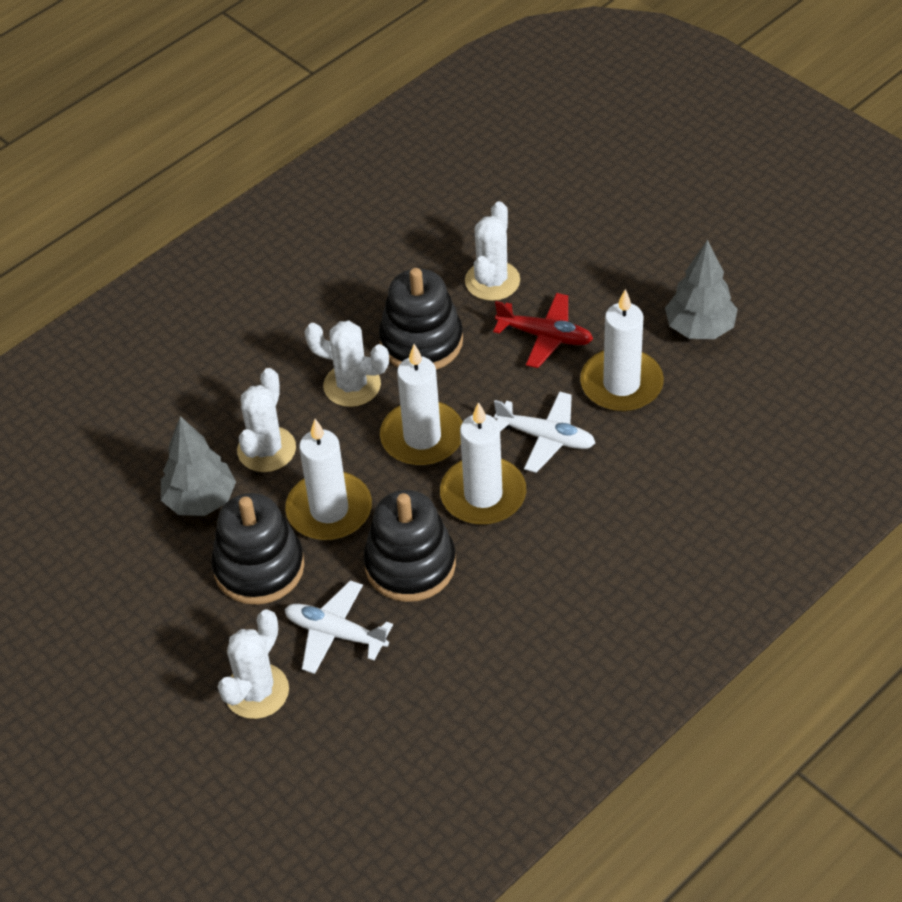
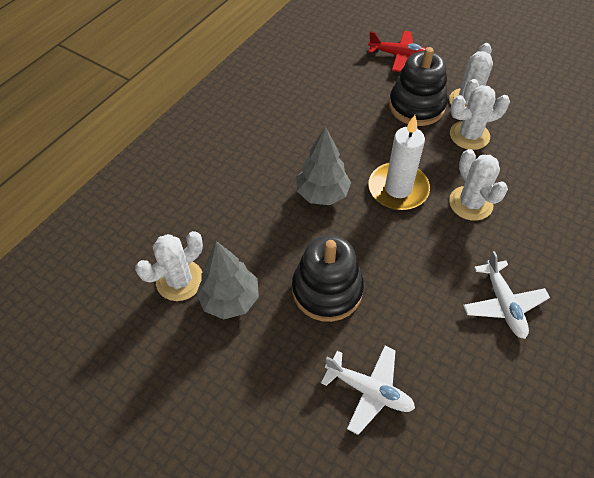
black stacking toy: 3 -> 2
white candle: 4 -> 1

